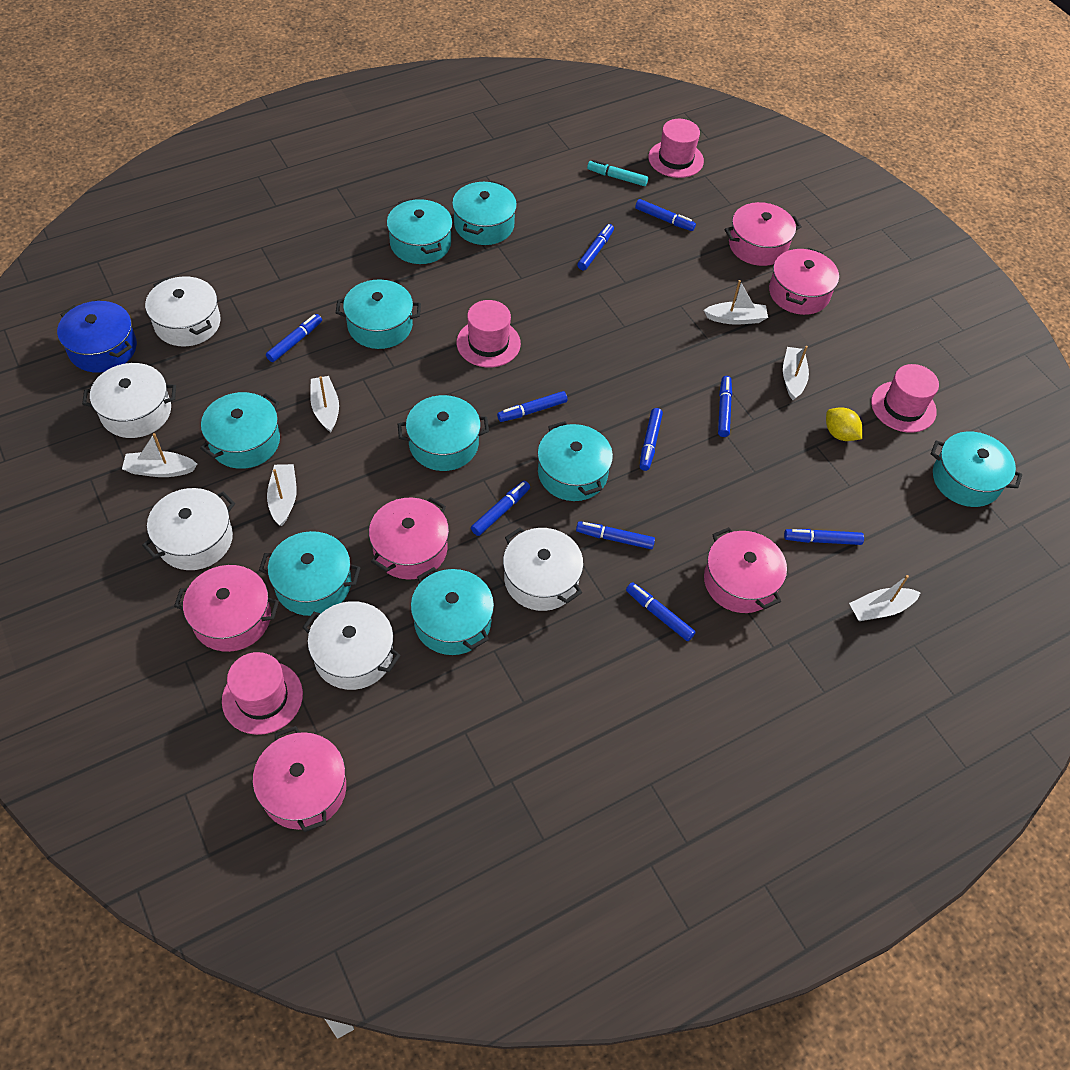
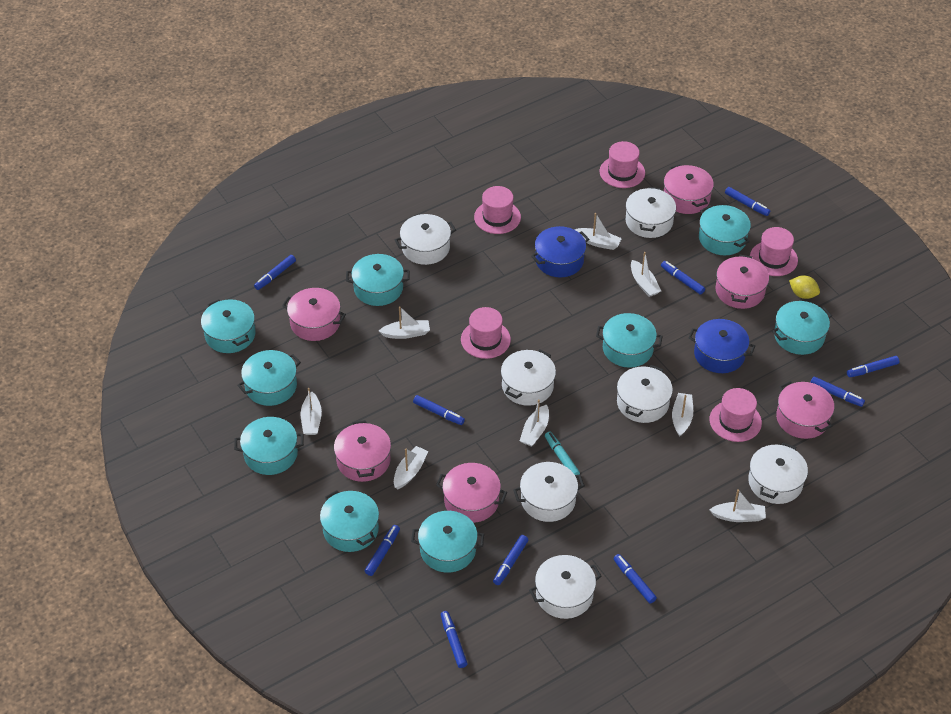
blue pot: 1 -> 2
pink hat: 4 -> 5
white boat: 6 -> 8
white pot: 5 -> 7

